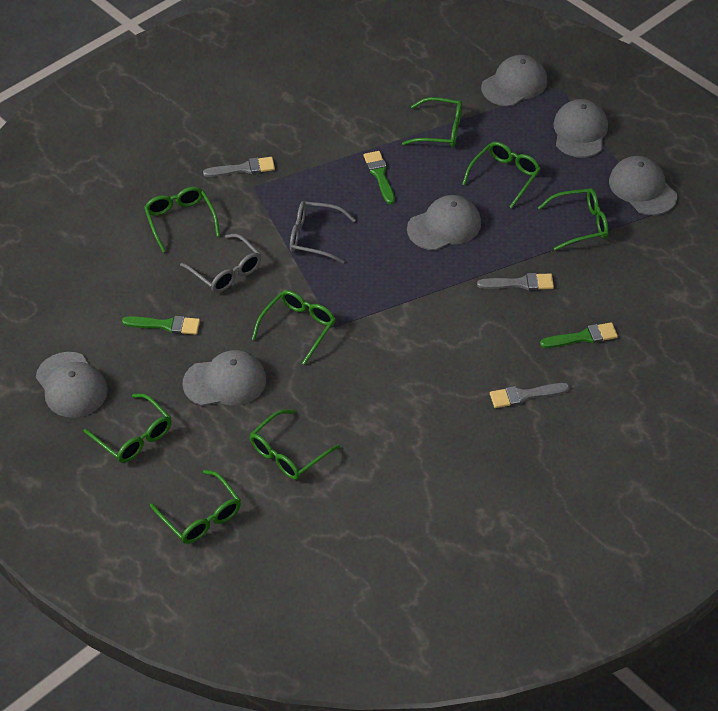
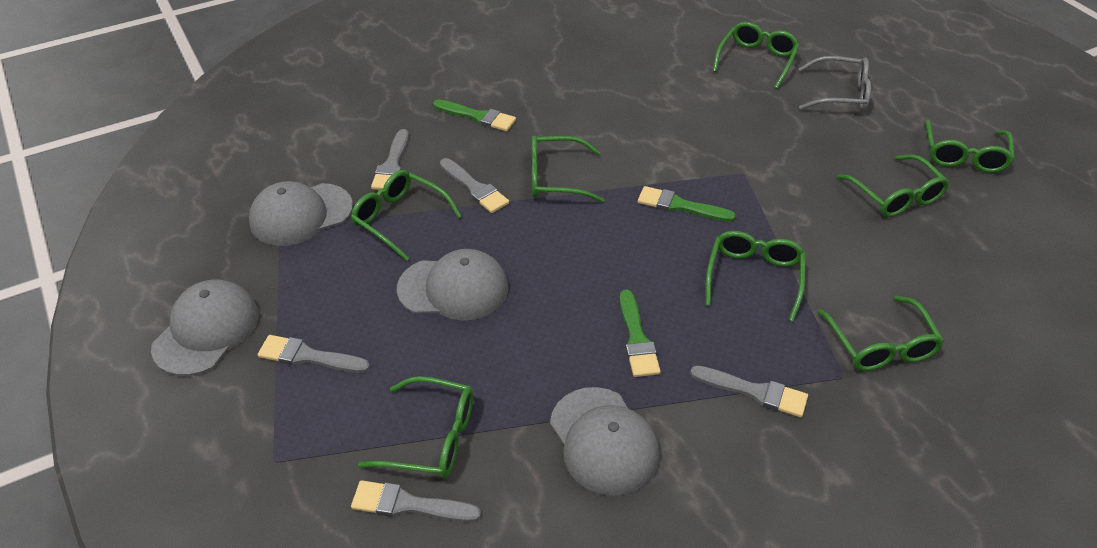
grey brush: 3 -> 5
grey cap: 6 -> 4
grey glasses: 2 -> 1

